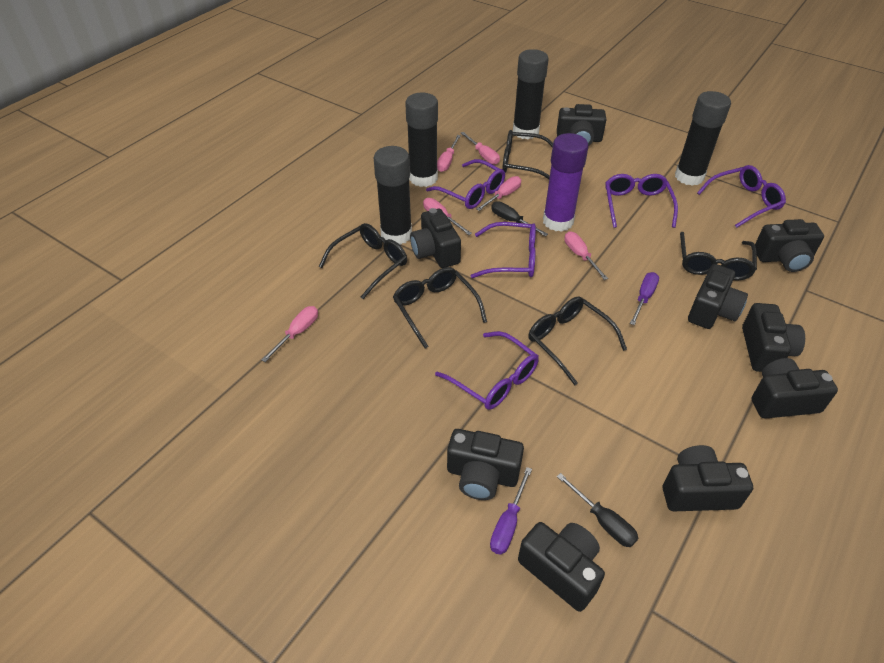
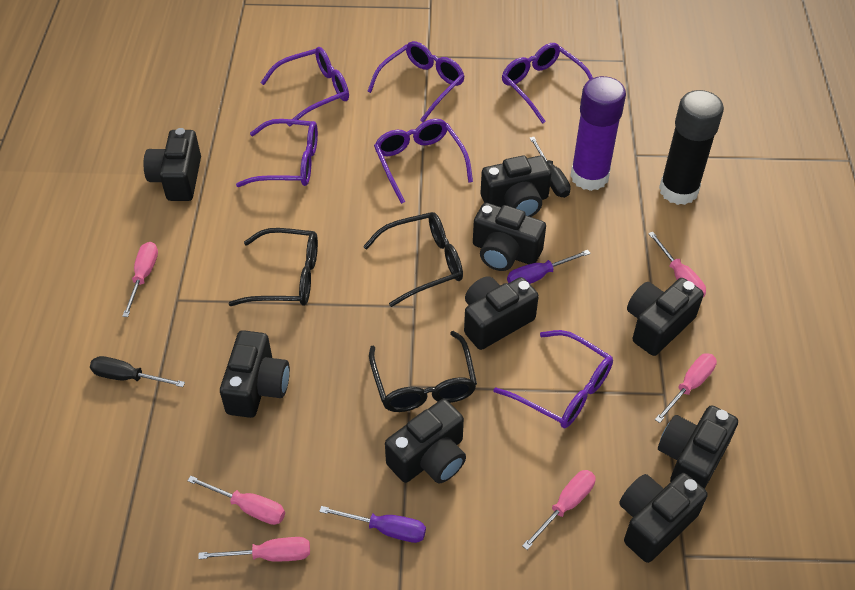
black glasses: 5 -> 3
black glue stick: 4 -> 1
purple glasses: 5 -> 6

